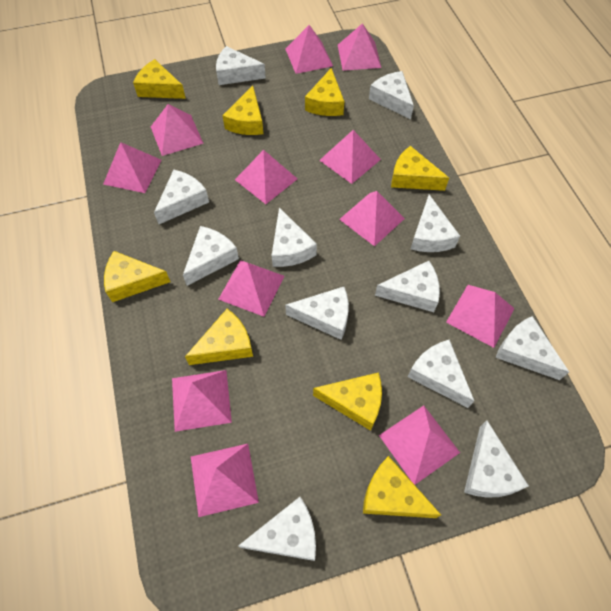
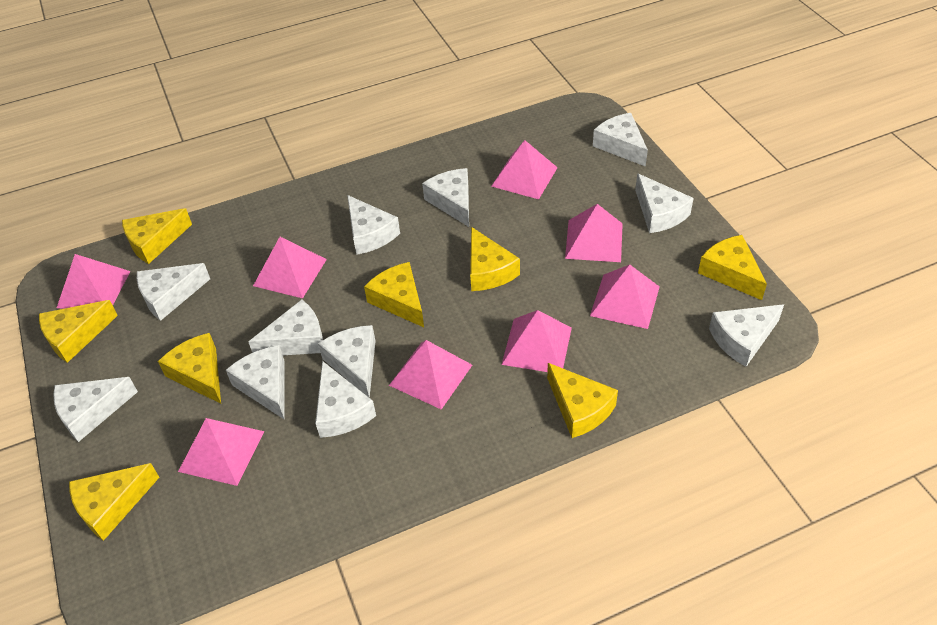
pink pyramid: 12 -> 8
white cheese: 12 -> 11

